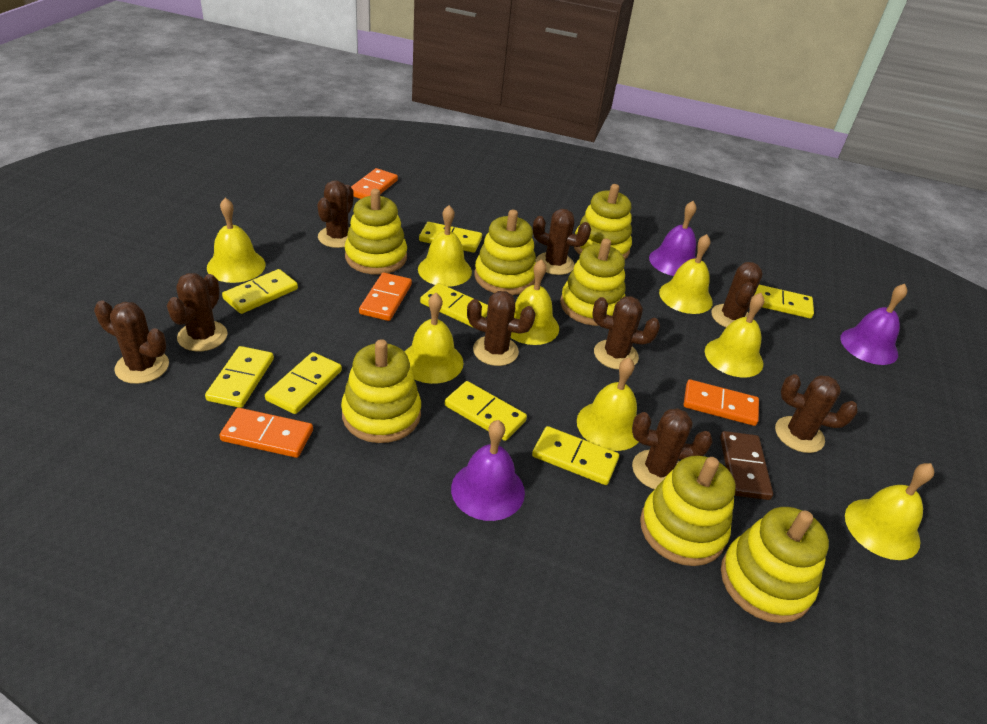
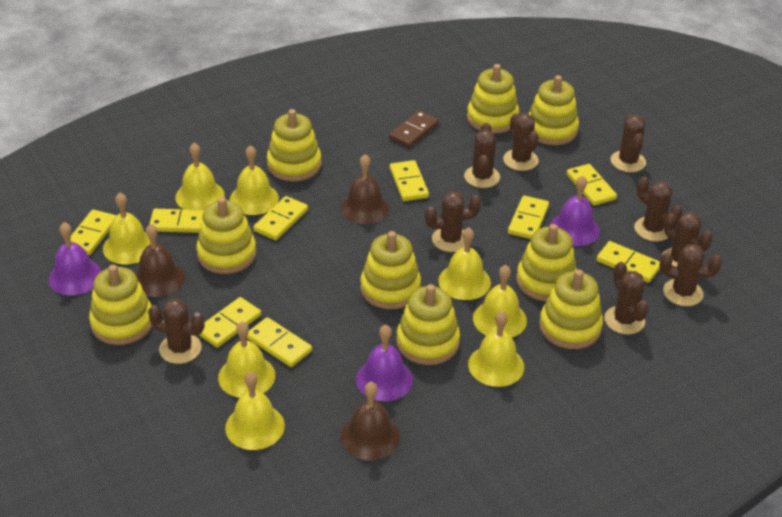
brown bell: 0 -> 3
orange domino: 4 -> 0
yellow domino: 8 -> 9
yellow stacking toy: 7 -> 9

